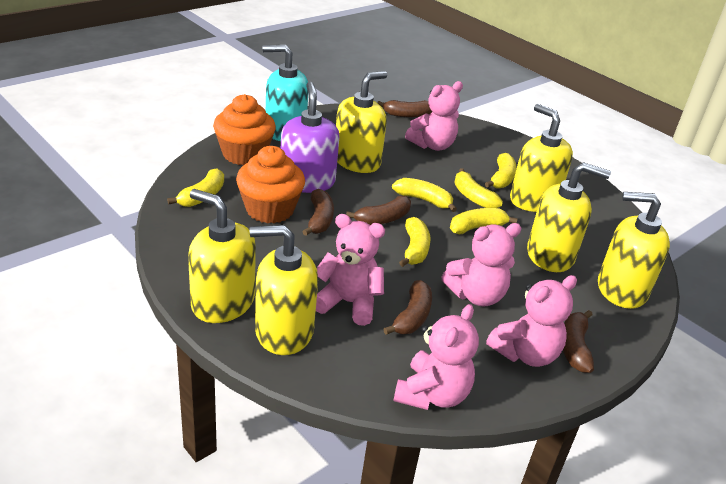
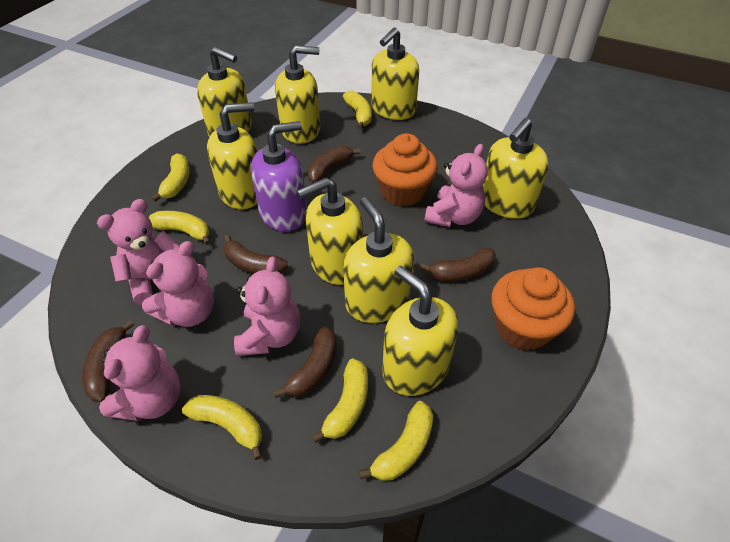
turquoise soap dispenser: 1 -> 0
yellow soap dispenser: 6 -> 8

